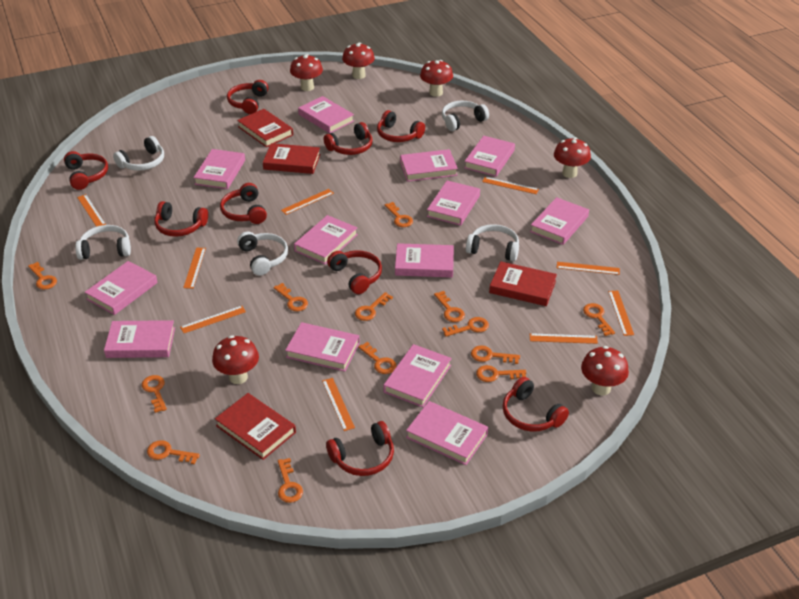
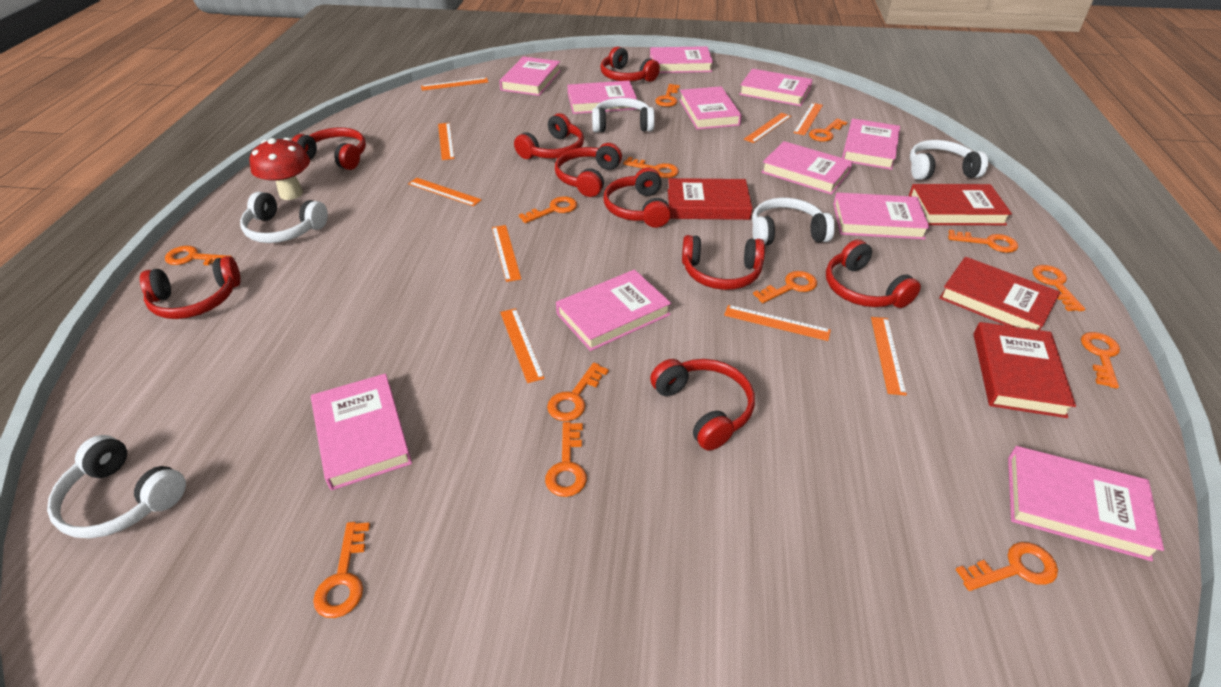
pink book: 13 -> 11
red mushroom: 6 -> 1

